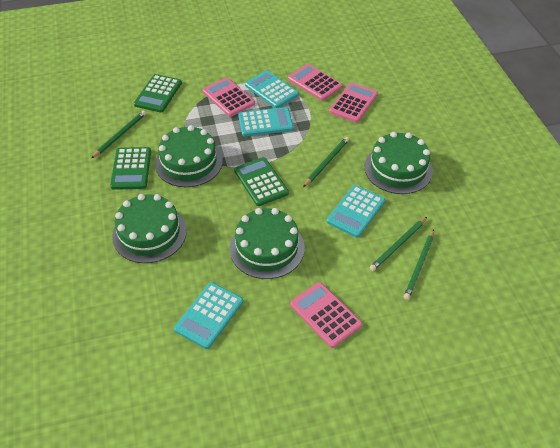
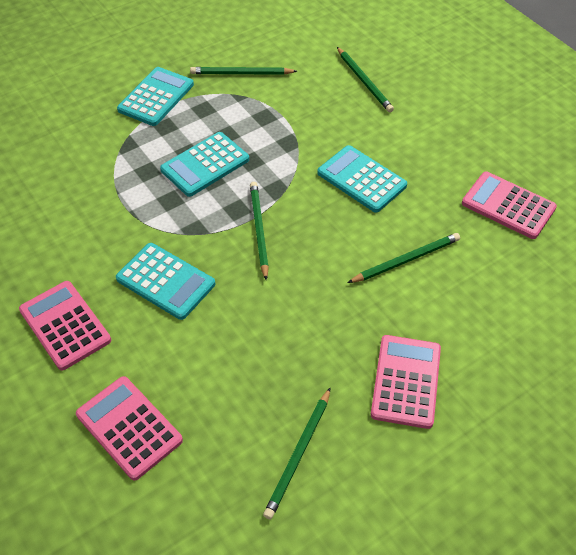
green cake: 4 -> 0
green calculator: 3 -> 0
green pencil: 4 -> 5

